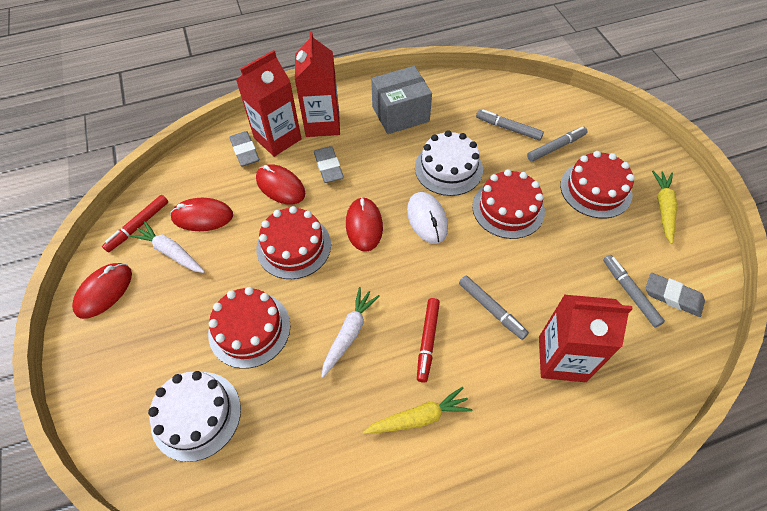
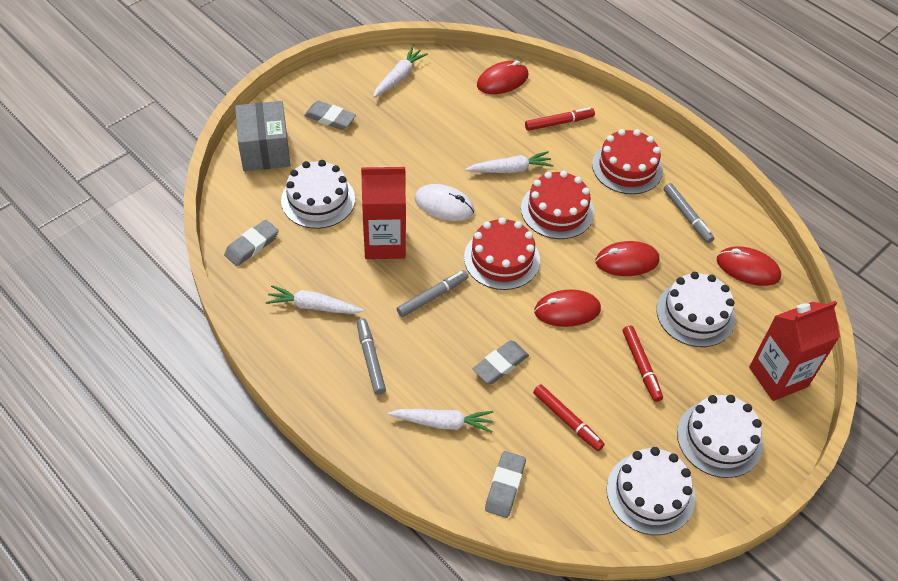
grey eraser: 3 -> 4
grey marker: 4 -> 3
red cake: 4 -> 3
red carton: 3 -> 2
red marker: 2 -> 3
white cake: 2 -> 4
white carrot: 2 -> 4
yellow carrot: 2 -> 0

